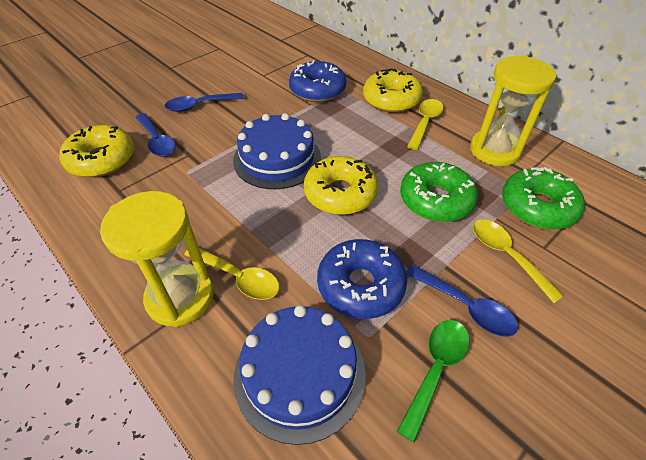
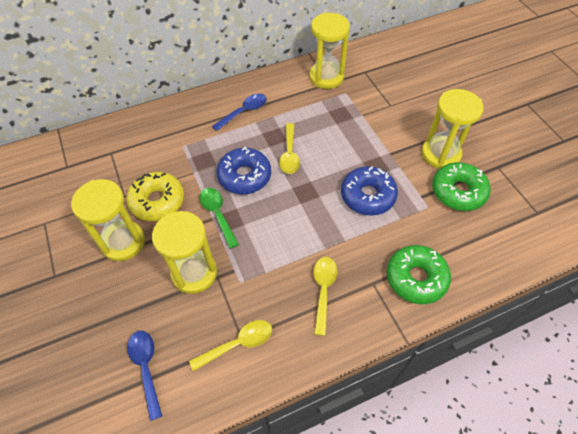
blue cake: 2 -> 0
blue spoon: 3 -> 2
yellow donut: 3 -> 1
yellow hourglass: 2 -> 4

